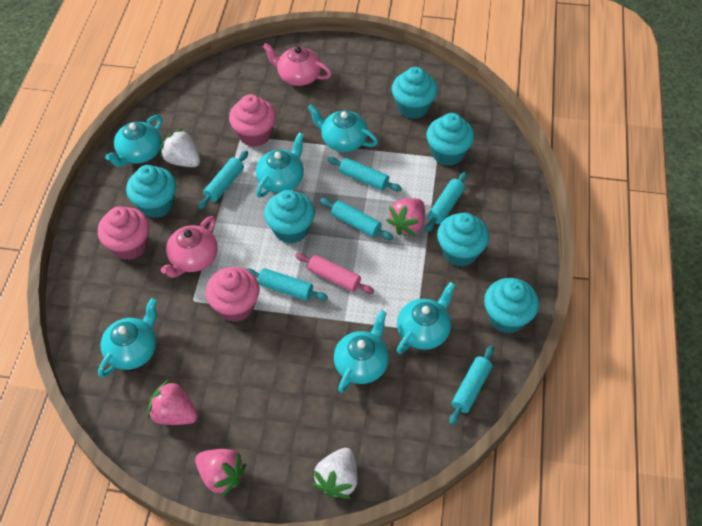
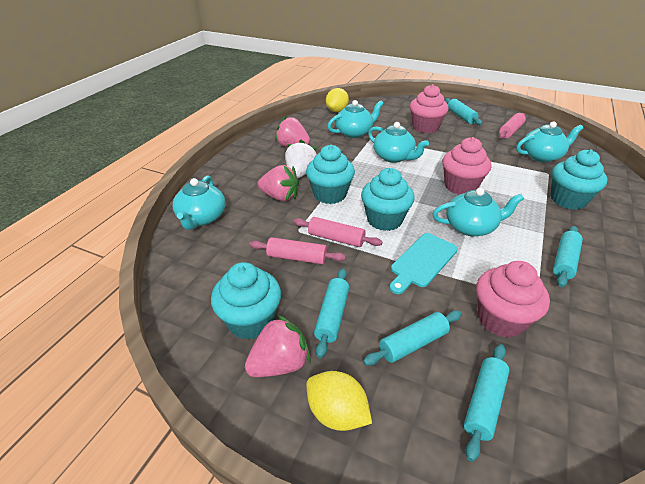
pink rolling pin: 1 -> 3
pink teapot: 2 -> 0
turquoise cupcake: 6 -> 4
turquoise cutting board: 0 -> 1
turquoise rolling pin: 6 -> 5
turquoise teapot: 6 -> 5
white strawberry: 2 -> 1
yellow lemon: 0 -> 2

